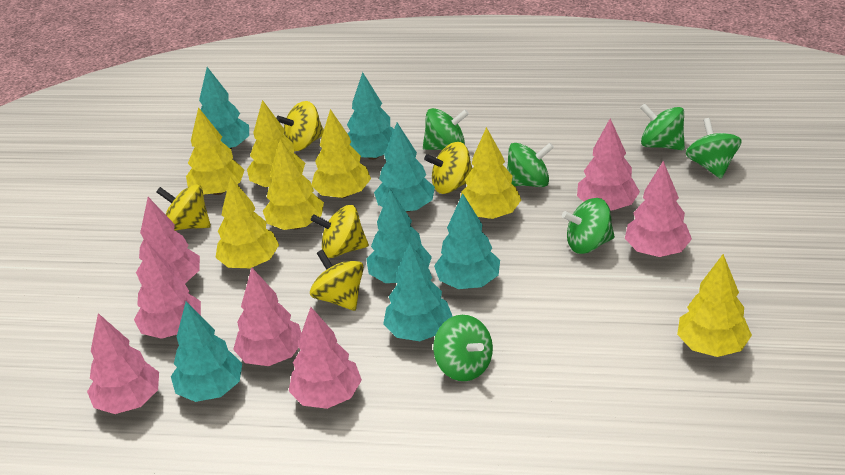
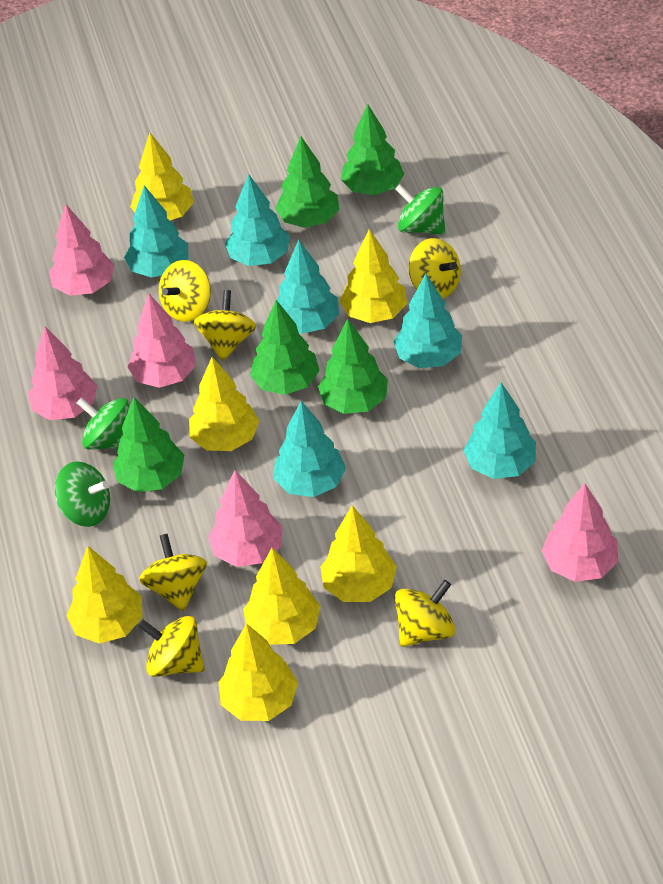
green spinning top: 6 -> 3
green tree: 0 -> 5
pink tree: 7 -> 5
turquoise tree: 7 -> 6
yellow spinning top: 5 -> 6

